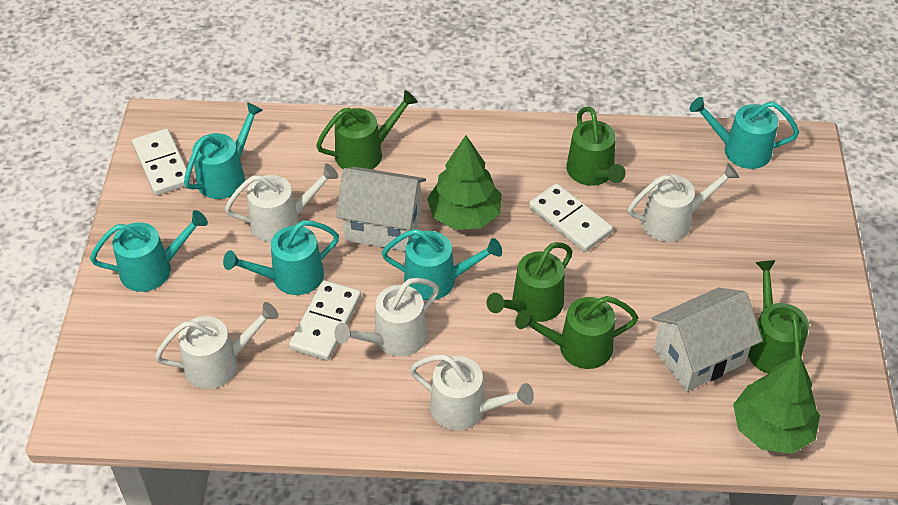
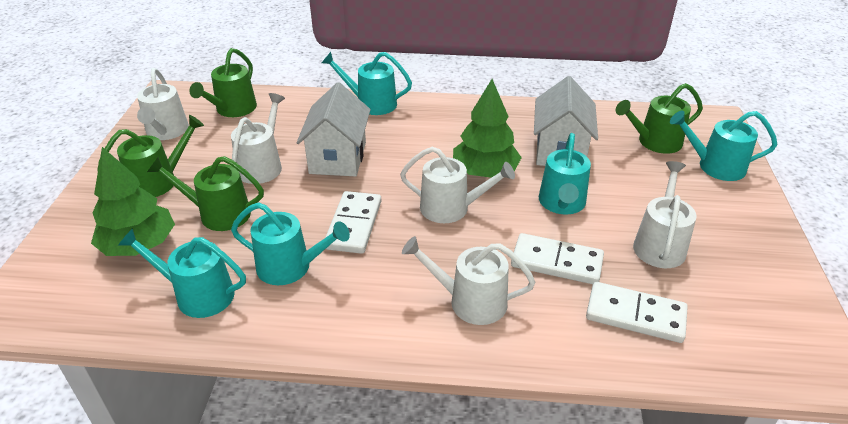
green watering can: 5 -> 4

